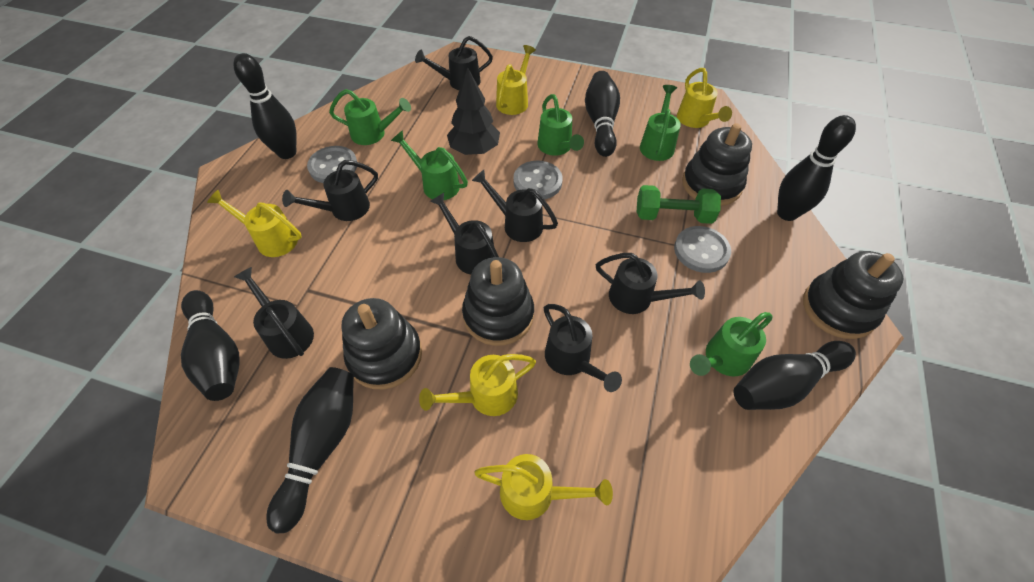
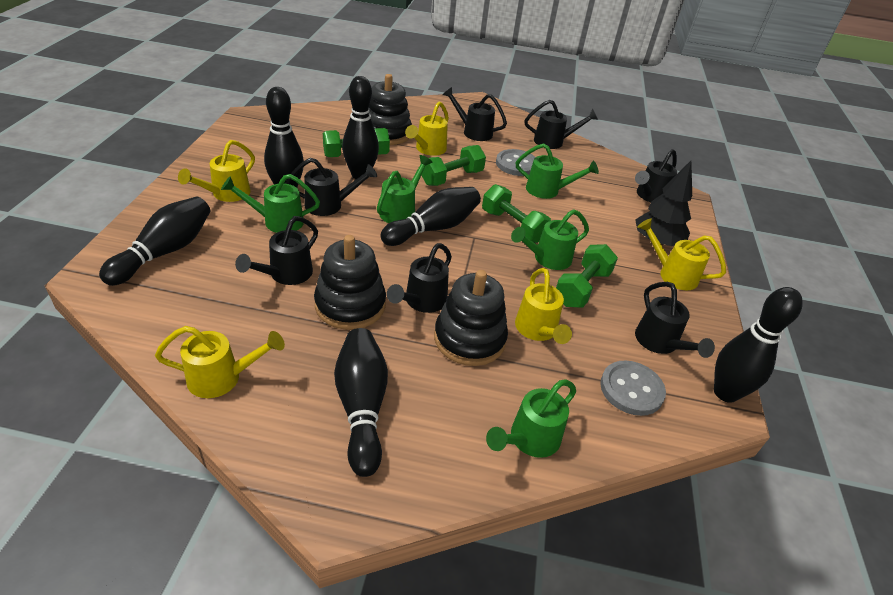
black stacking toy: 4 -> 3
green dumbbell: 1 -> 4
grey button: 3 -> 2

